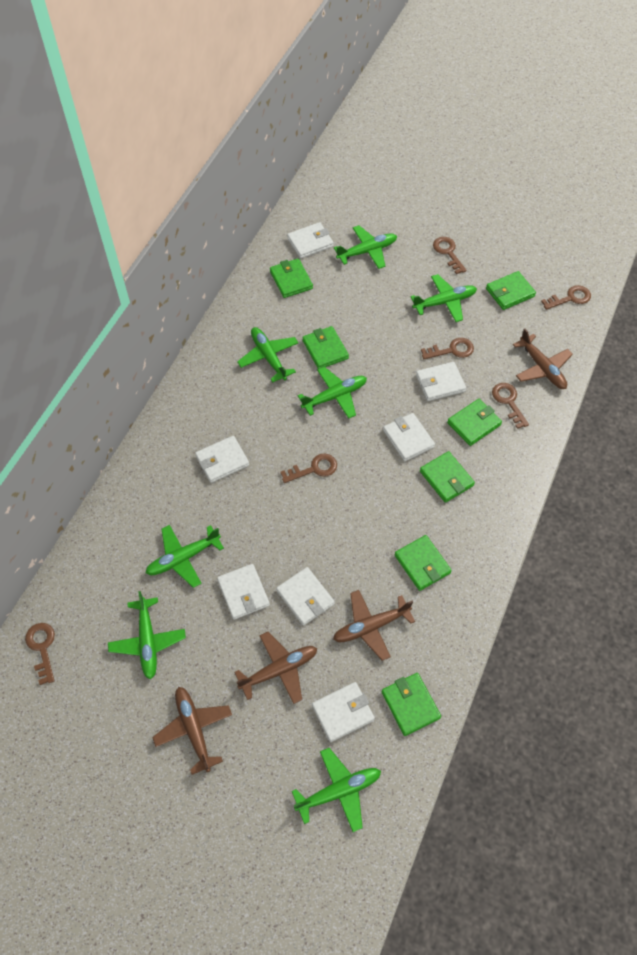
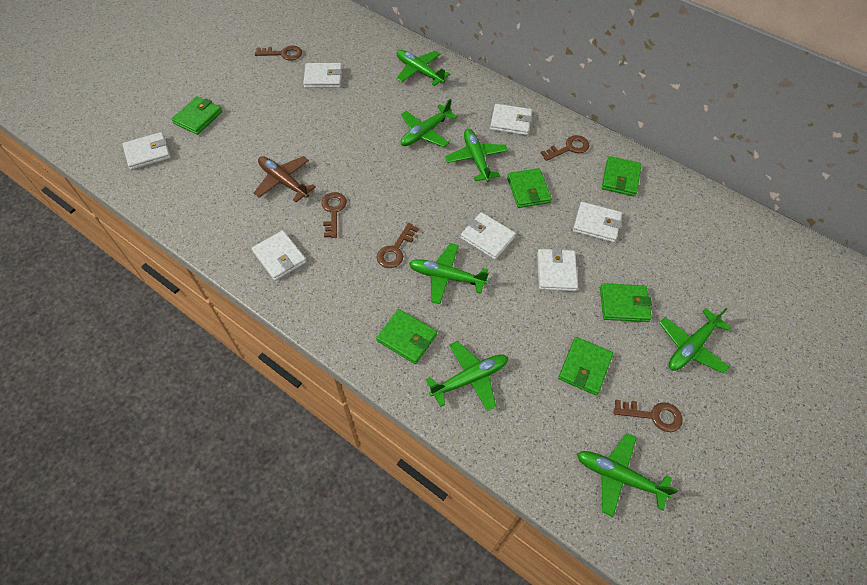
brown key: 6 -> 5
brown plane: 4 -> 1
green wallet: 7 -> 6

